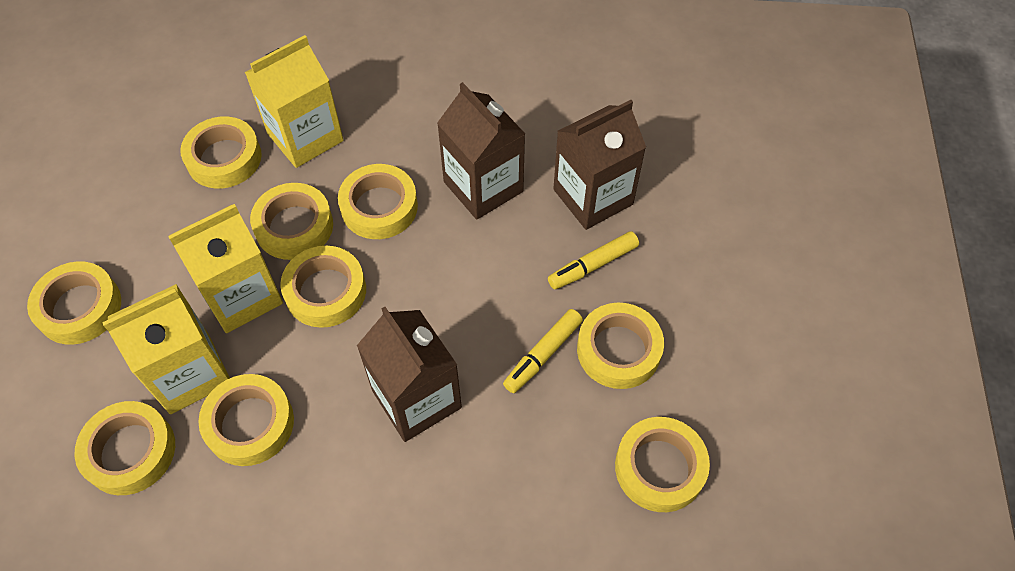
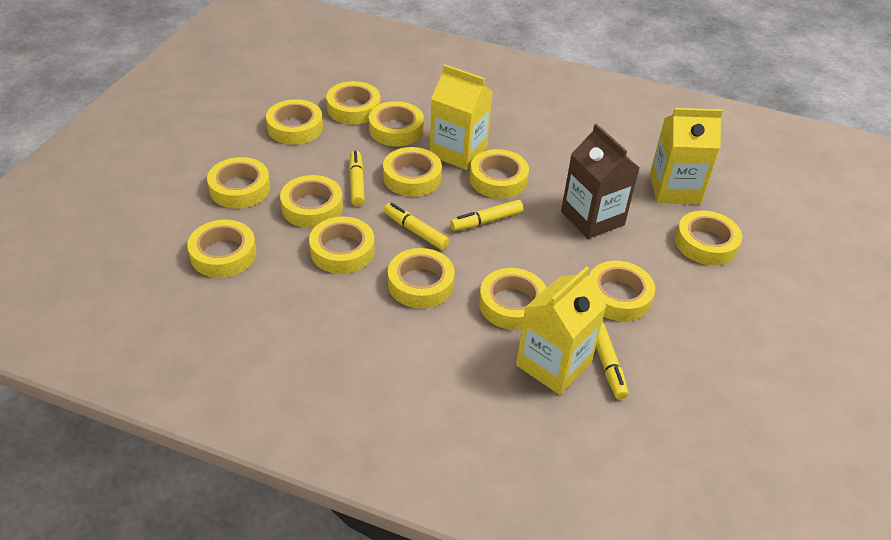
brown carton: 3 -> 1
yellow marker: 2 -> 4
yellow tape: 9 -> 13

